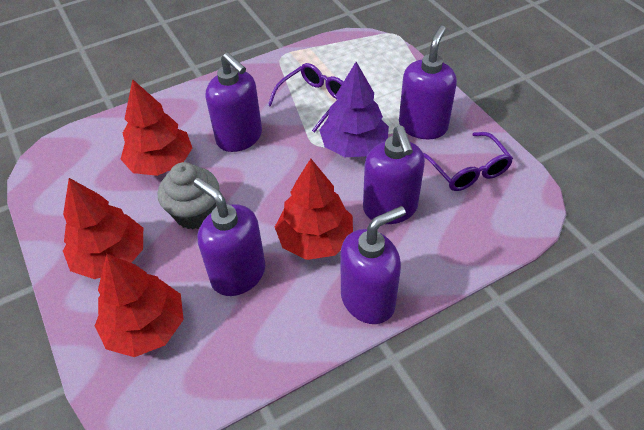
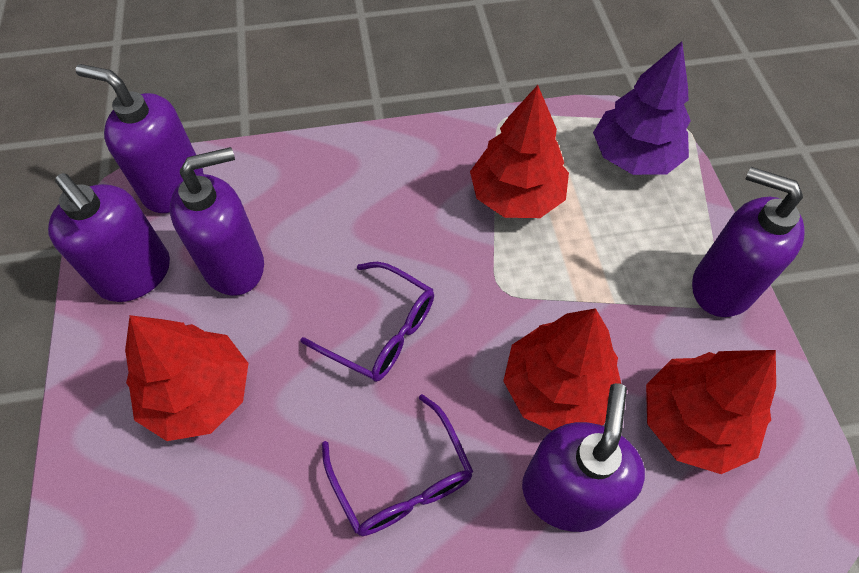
grey cupcake: 1 -> 0

